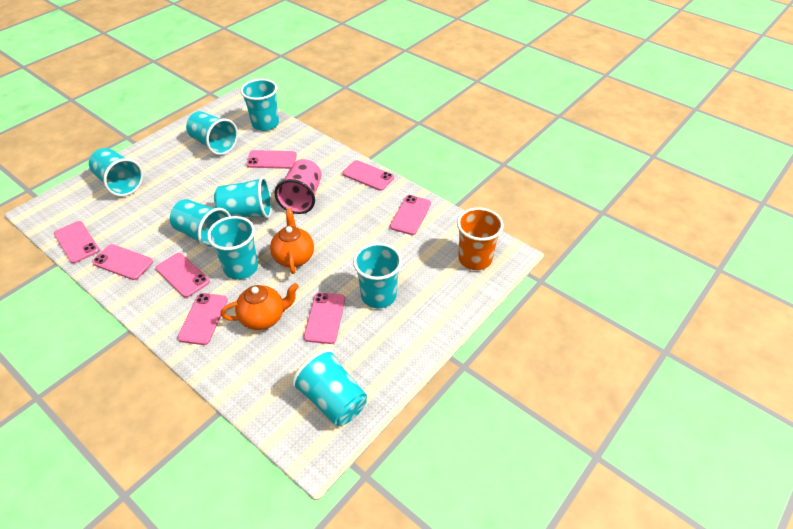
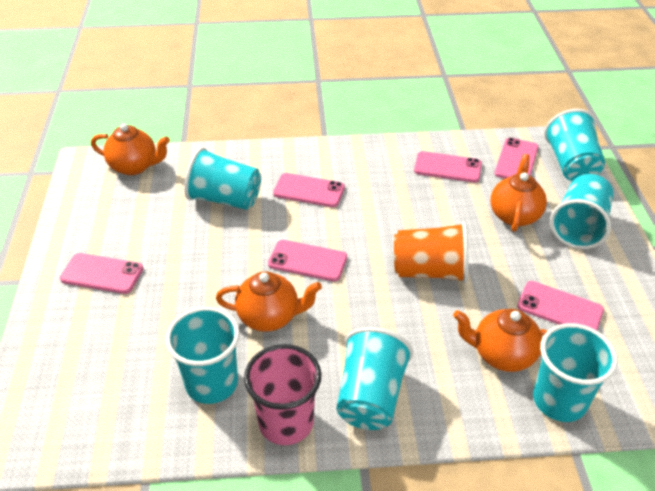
orange teapot: 2 -> 4
pink phone: 8 -> 6
turquoise cup: 8 -> 6

